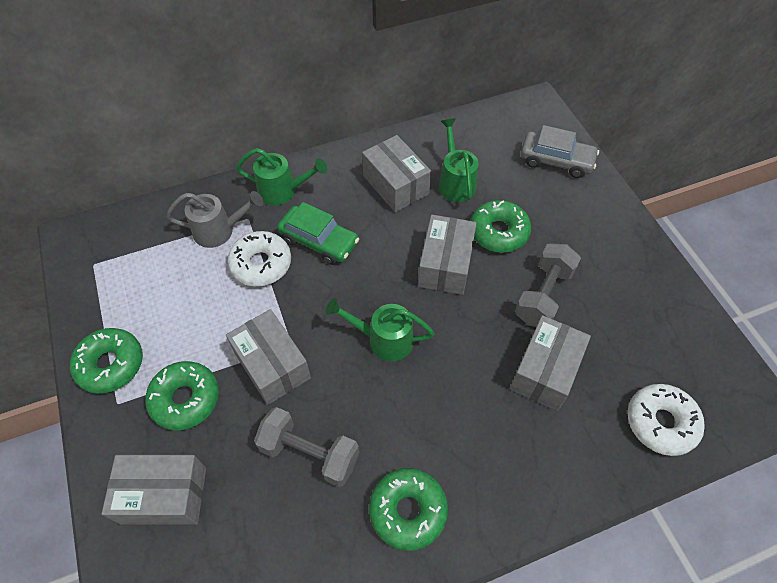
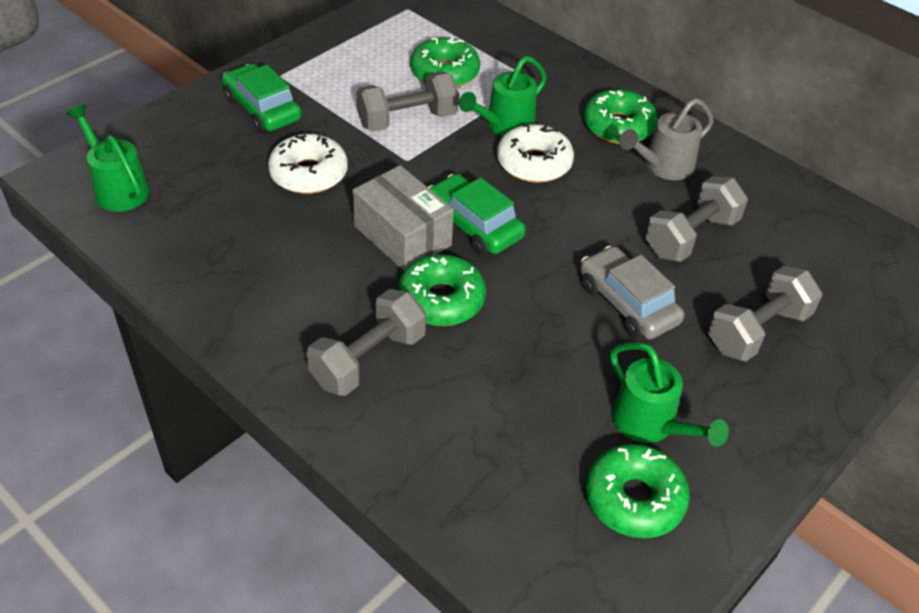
green car: 1 -> 2
grey box: 5 -> 1
grey dumbbell: 2 -> 4

